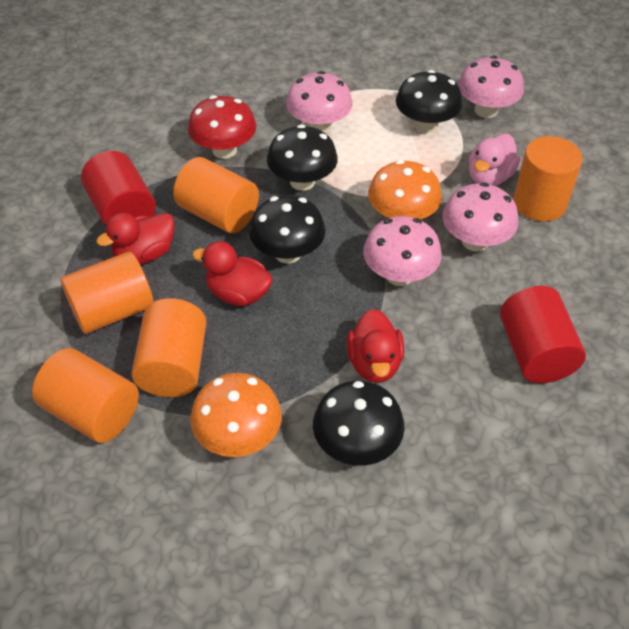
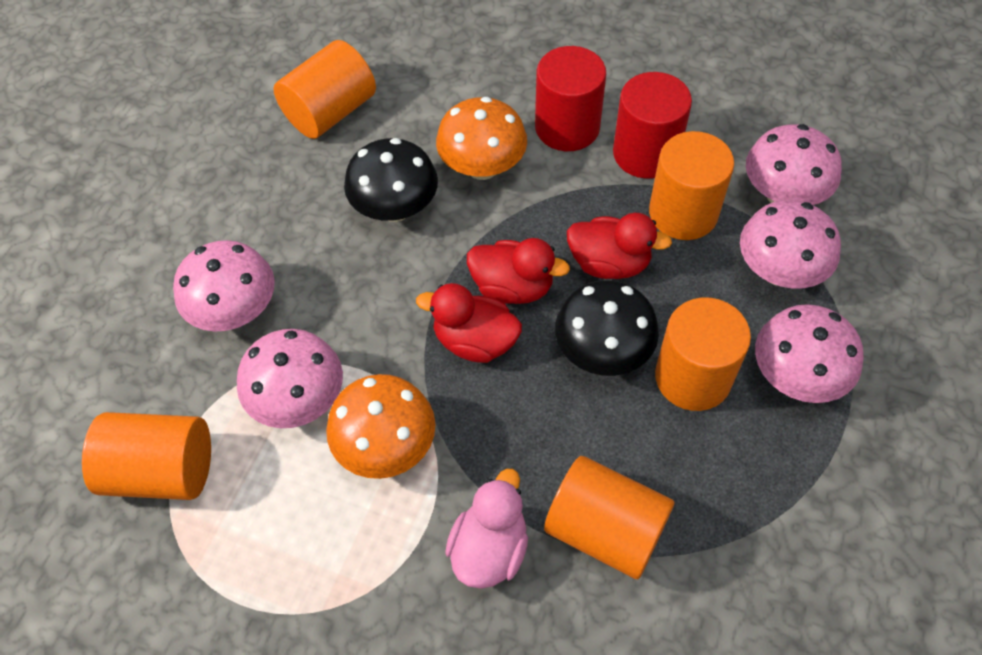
black mushroom: 4 -> 2
pink mushroom: 4 -> 5
red mushroom: 1 -> 0

